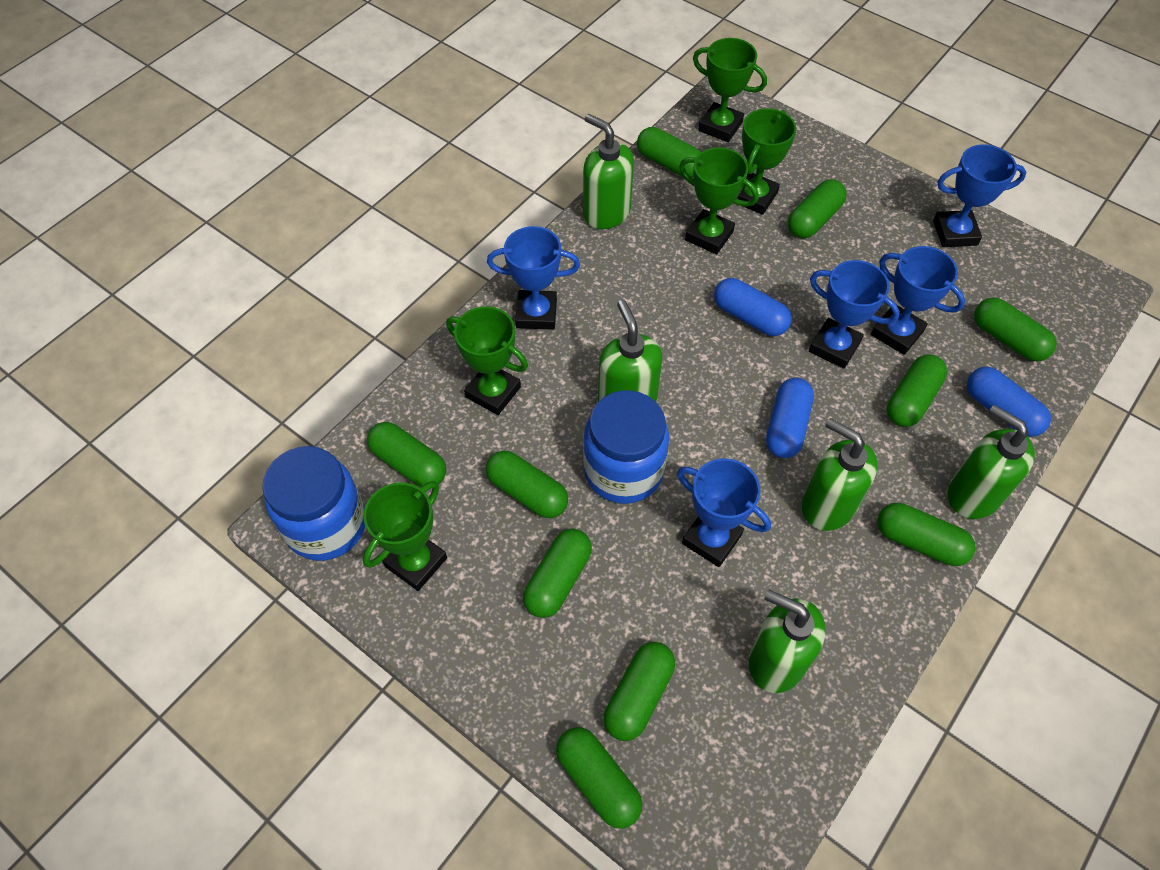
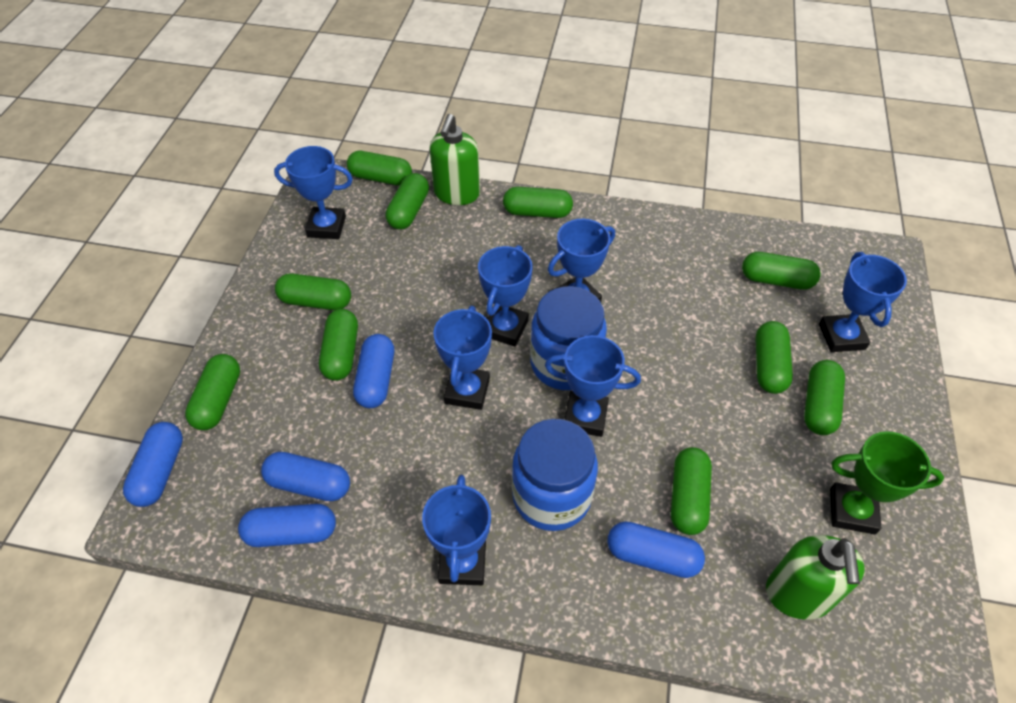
blue capsule: 3 -> 5
blue trophy: 5 -> 7
green soap dispenser: 5 -> 2
green trophy: 5 -> 1

